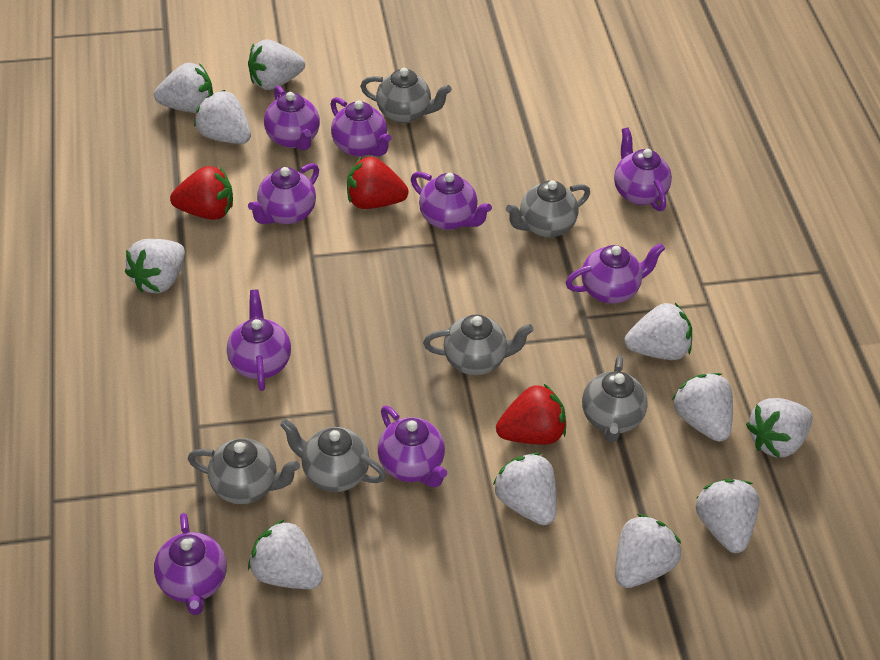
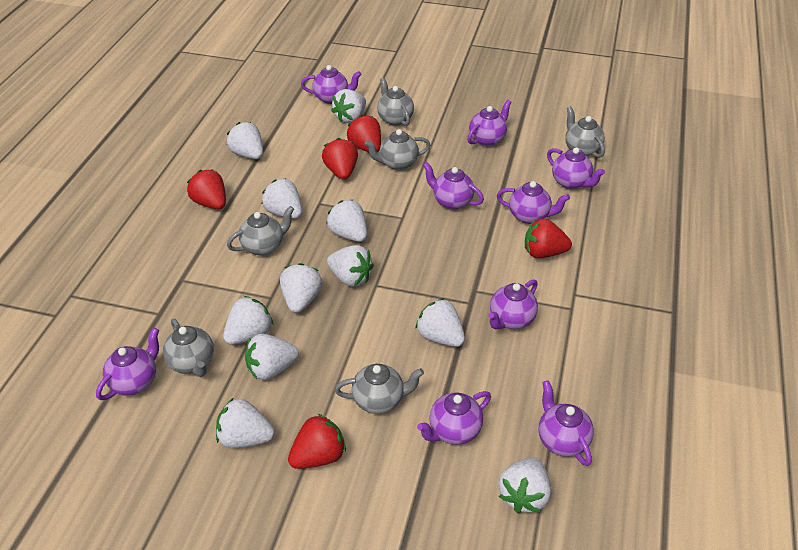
red strawberry: 3 -> 5

